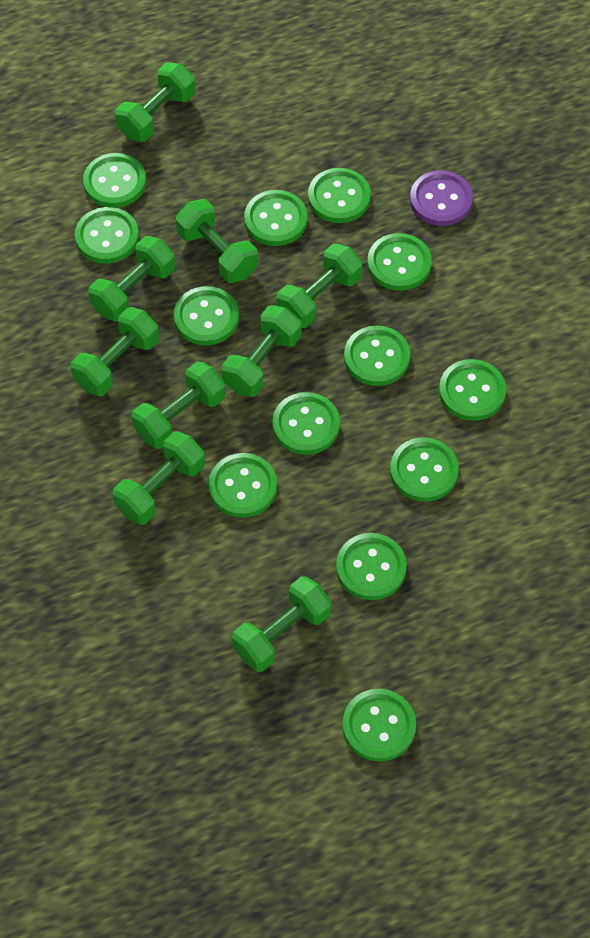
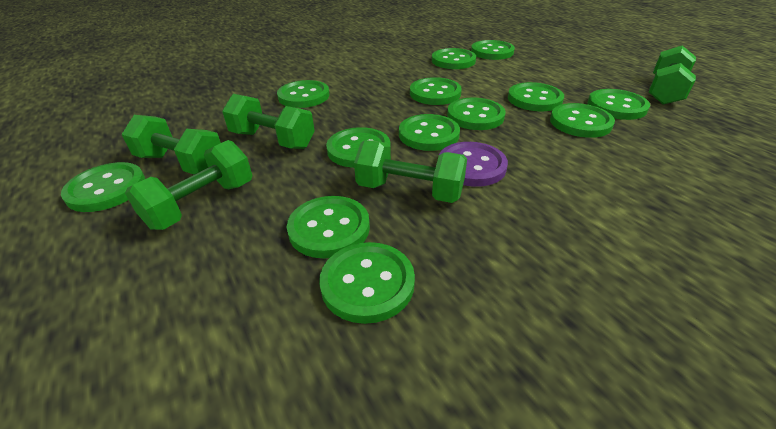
green dumbbell: 9 -> 5

